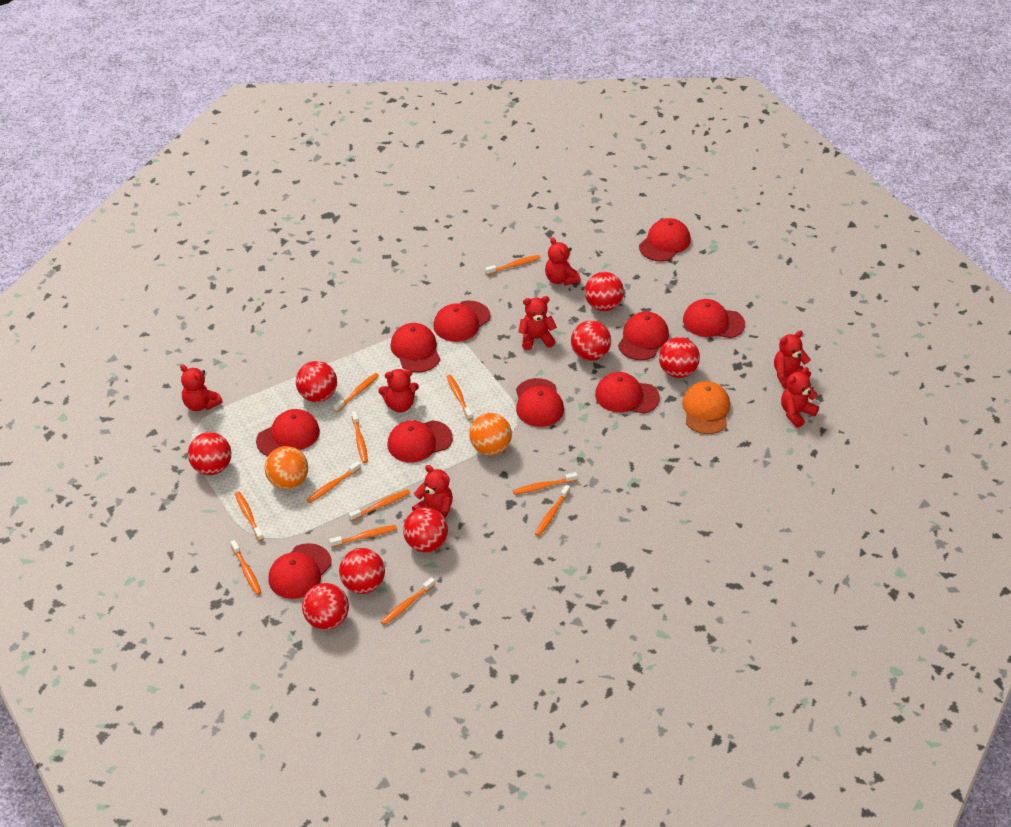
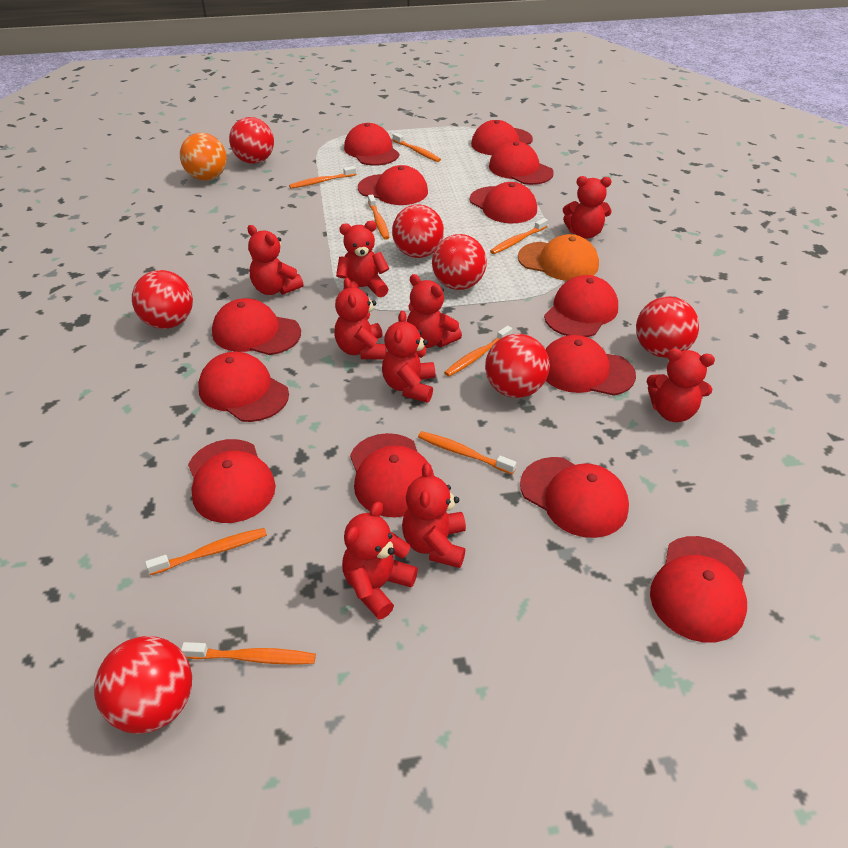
orange ball: 2 -> 1
orange toothbrush: 12 -> 8
red ball: 8 -> 7
red cap: 10 -> 13
red teddy bear: 7 -> 9

